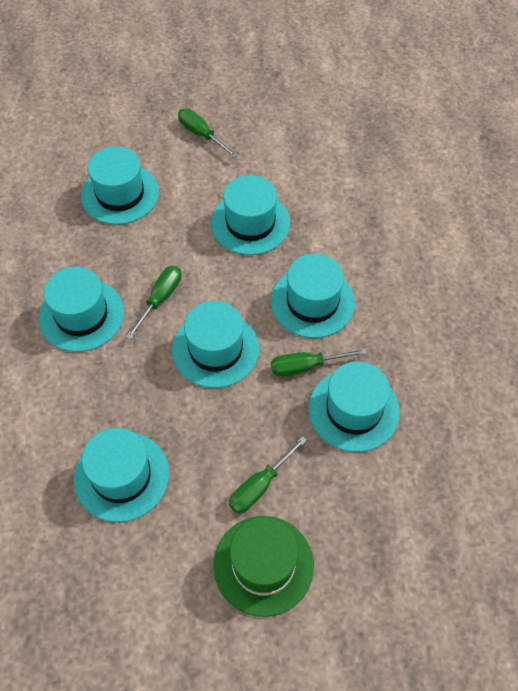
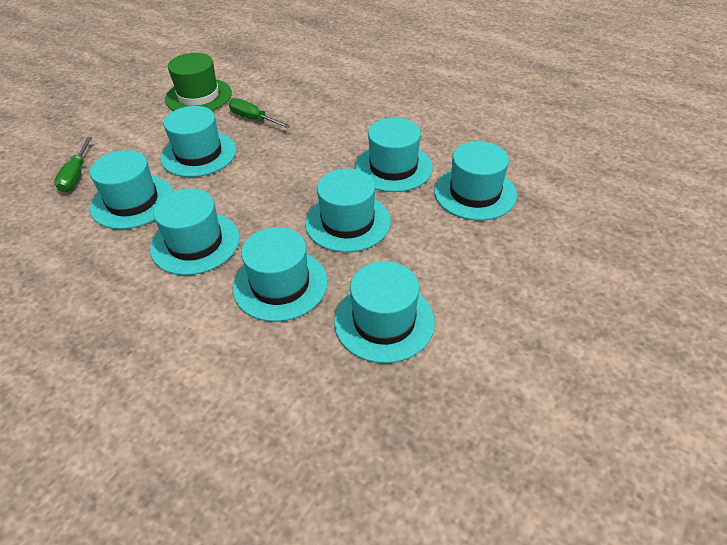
green screwdriver: 4 -> 2
turquoise hat: 7 -> 8

